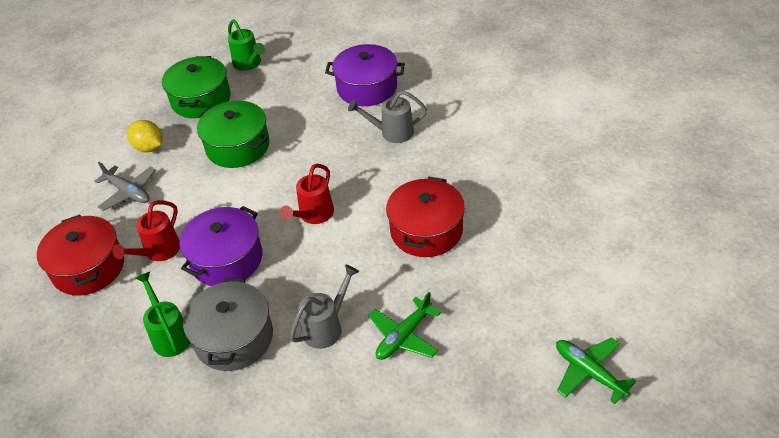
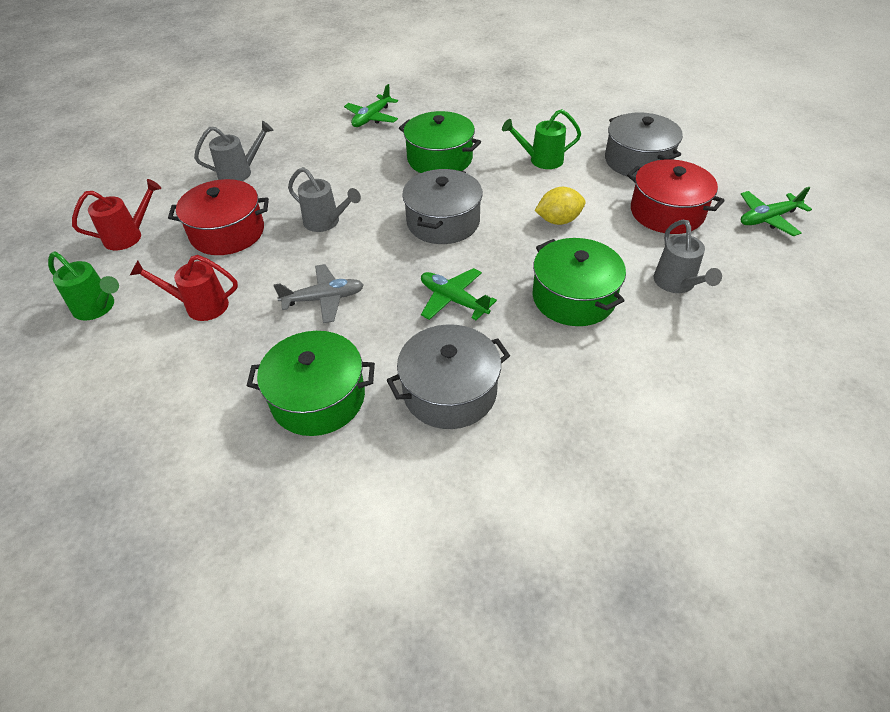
green plane: 2 -> 3
green pot: 2 -> 3
grey pot: 1 -> 3
grey watering can: 2 -> 3
purple pot: 2 -> 0

